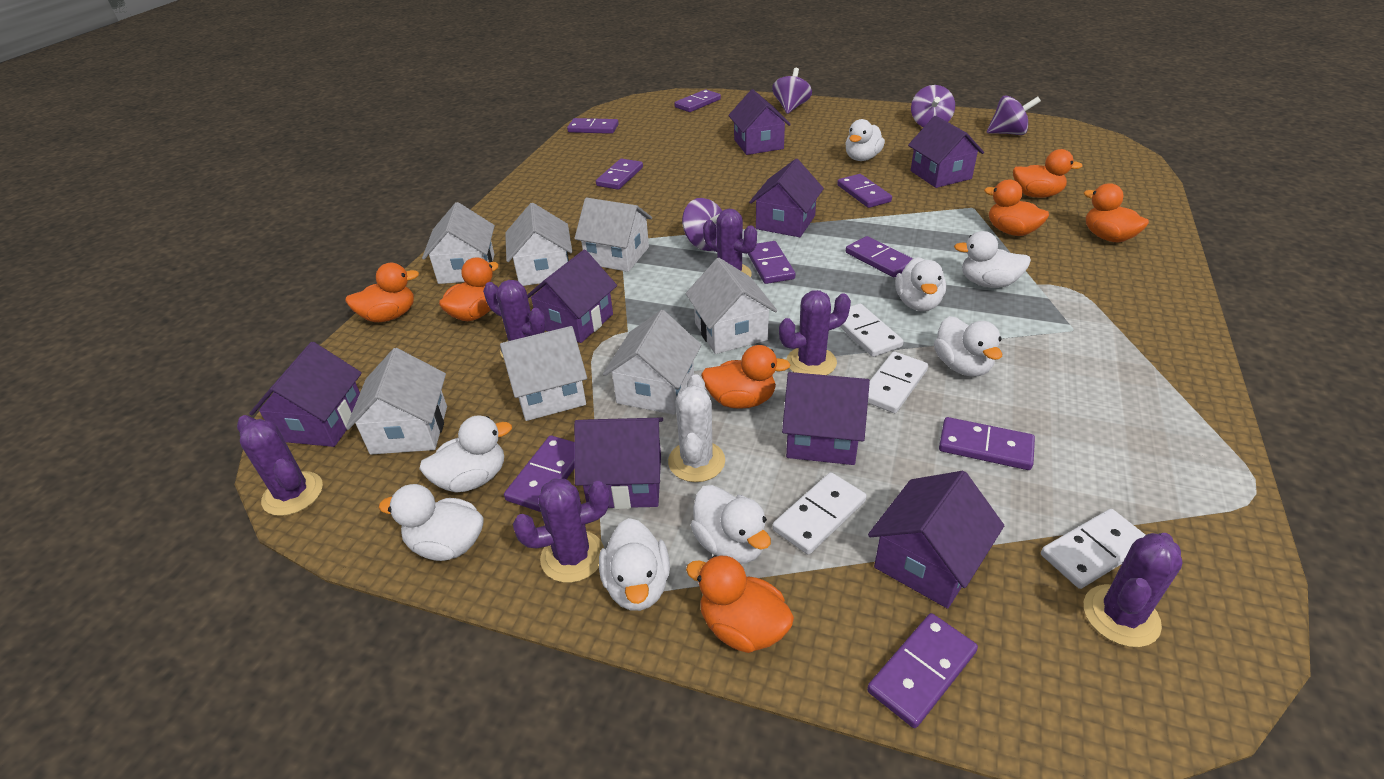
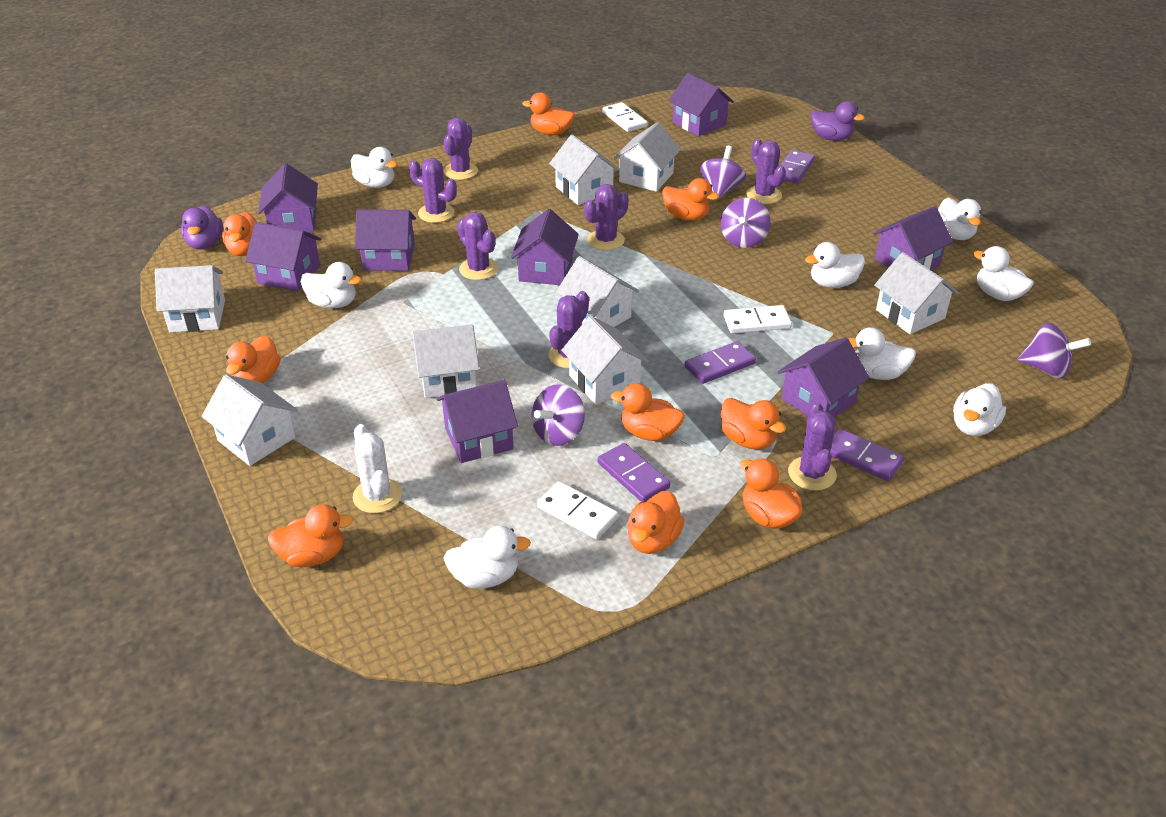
orange duck: 7 -> 9
purple cactus: 6 -> 7
purple domino: 9 -> 4
purple duck: 0 -> 2
white domino: 4 -> 3
white house: 7 -> 8

